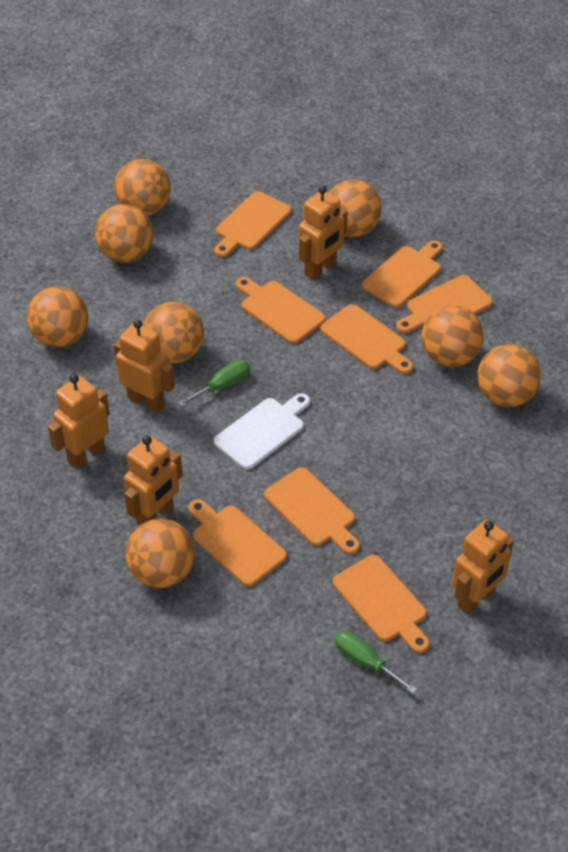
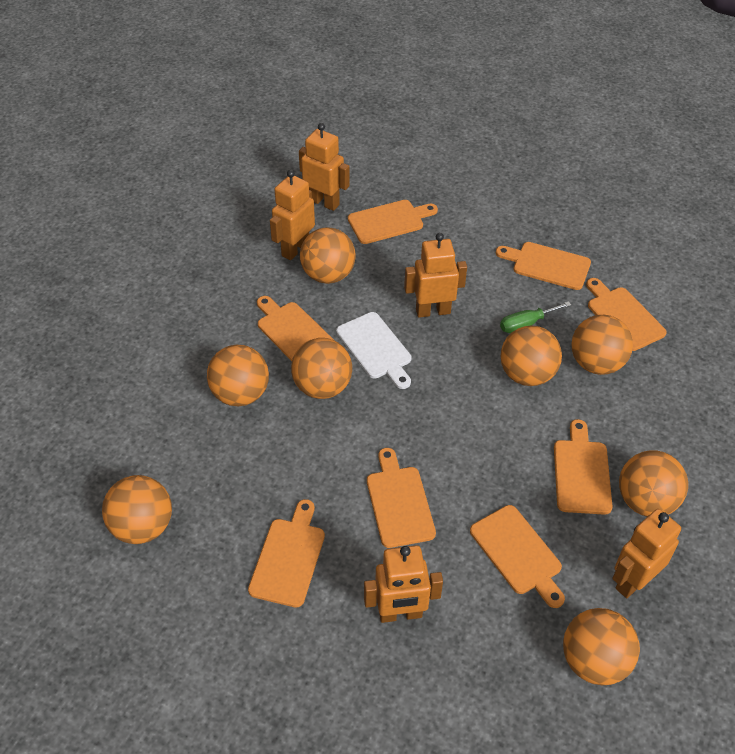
green screwdriver: 2 -> 1

